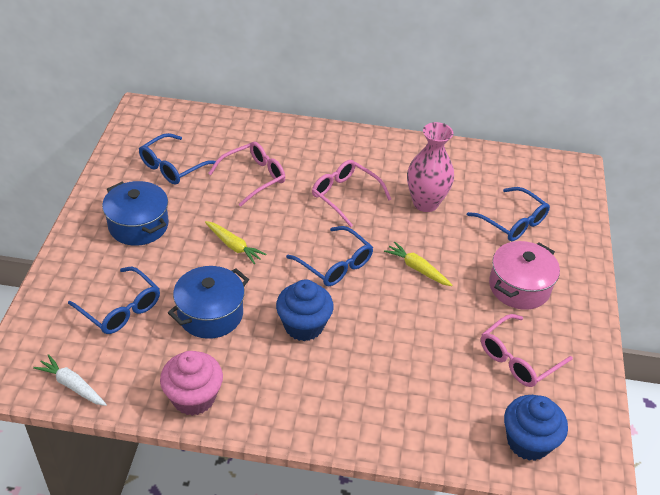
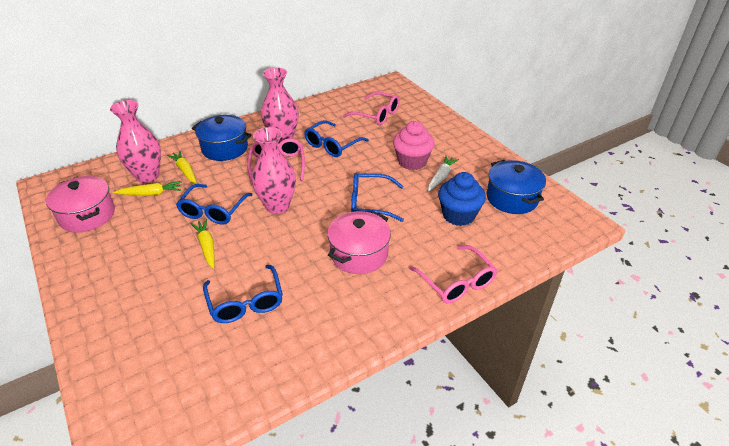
blue cupcake: 2 -> 1
pink pot: 1 -> 2
pink vase: 1 -> 3
yellow carrot: 2 -> 3

